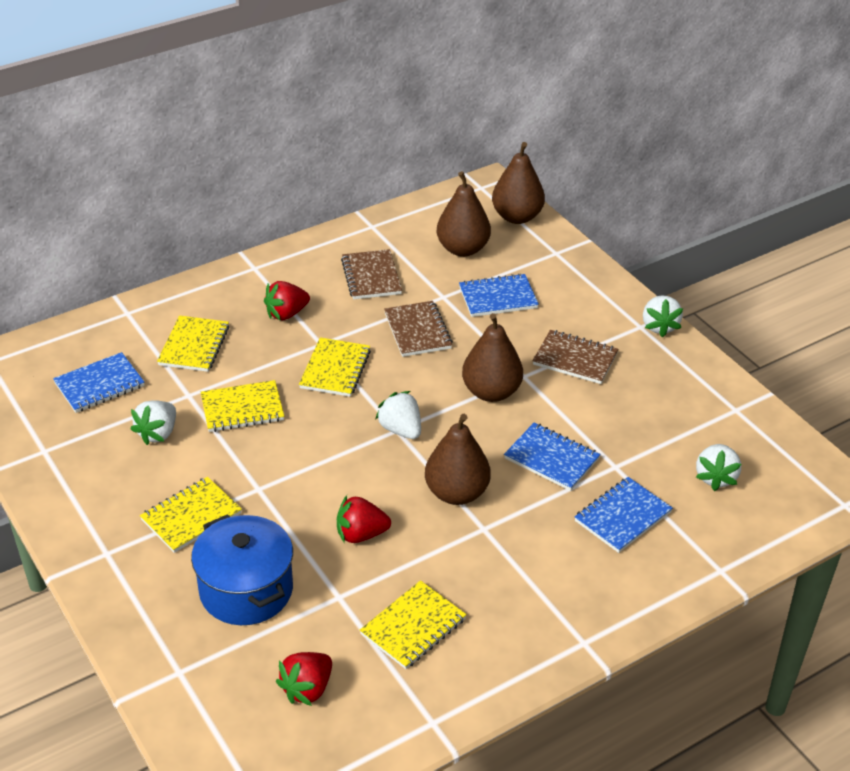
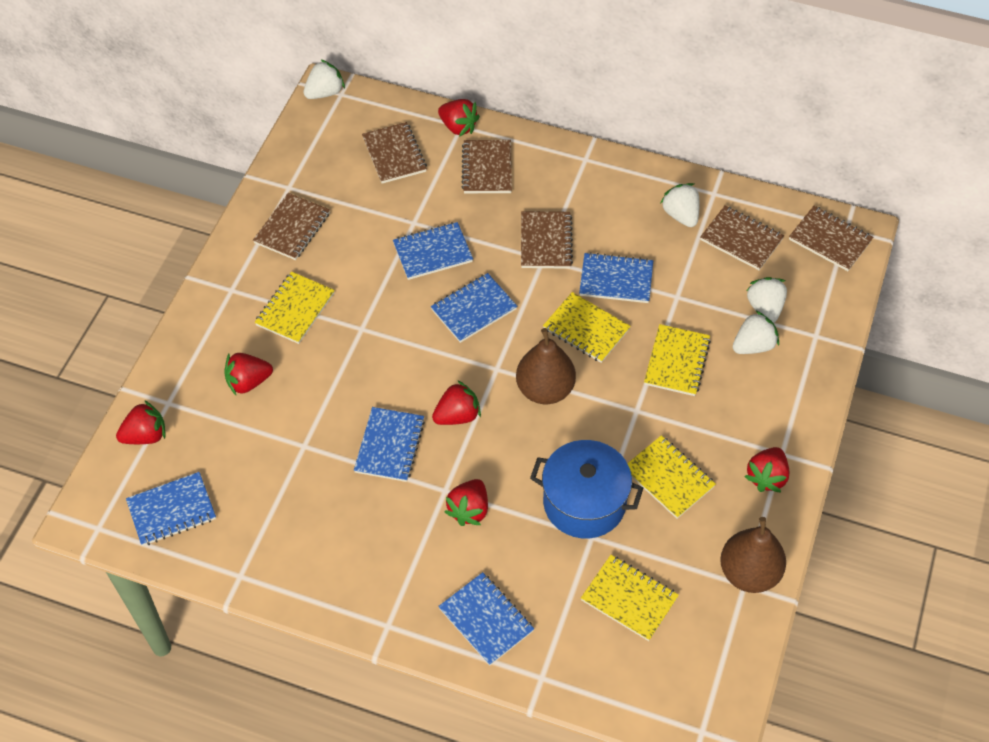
blue notebook: 4 -> 6
brown notebook: 3 -> 6
brown pear: 4 -> 2
red strawberry: 3 -> 6

